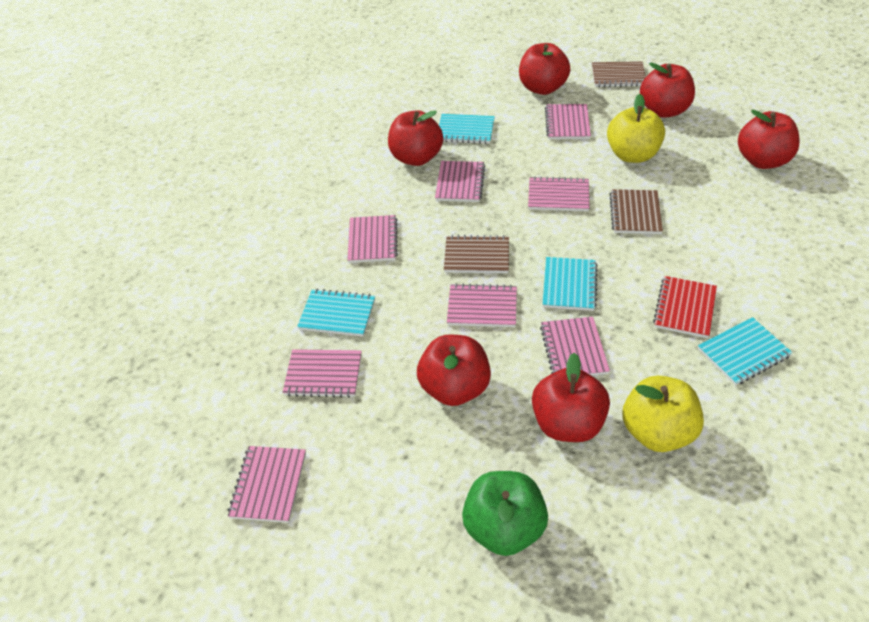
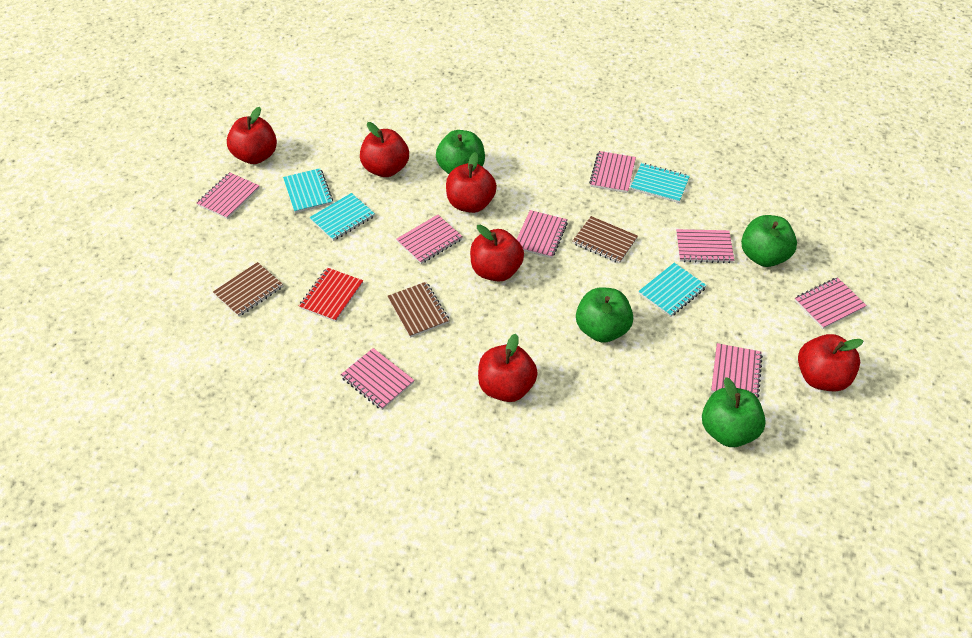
green apple: 1 -> 4
yellow apple: 2 -> 0

